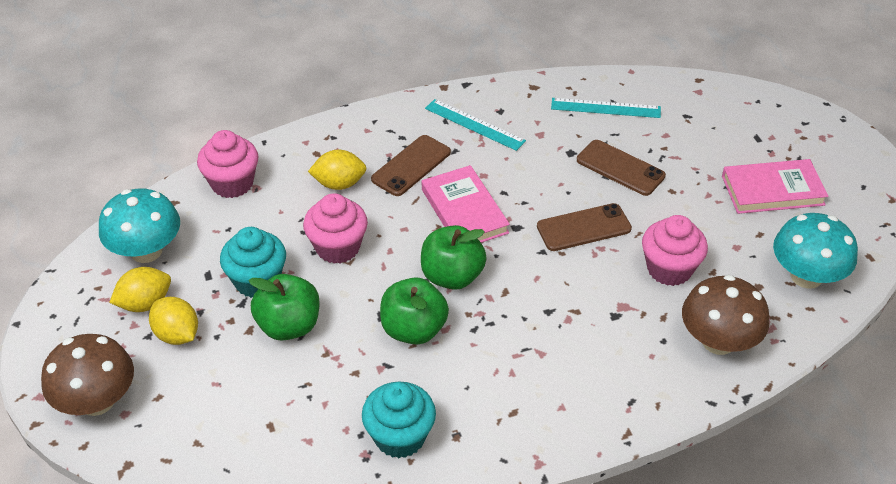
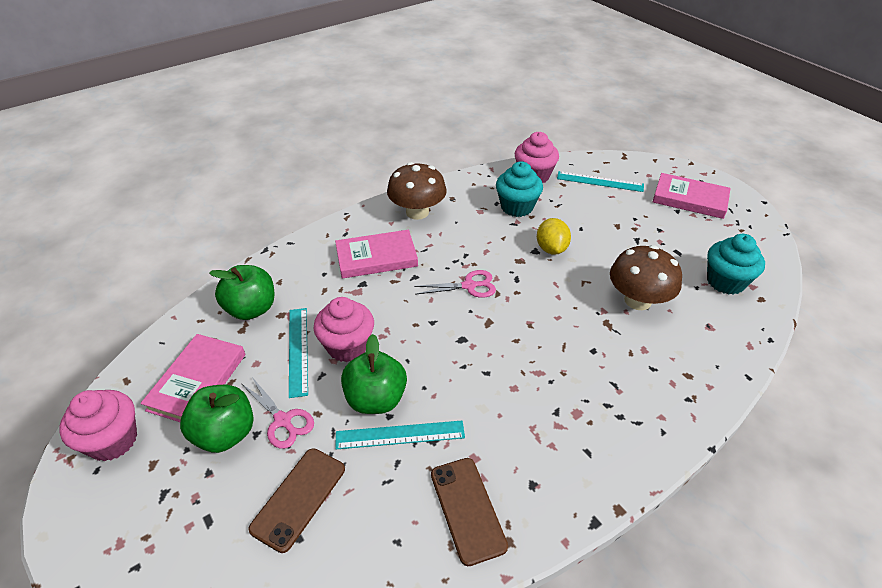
brown phone: 3 -> 2
pink book: 2 -> 3
pink scissors: 0 -> 2
turquoise mushroom: 2 -> 0
turquoise ruler: 2 -> 3
yellow lemon: 3 -> 1

